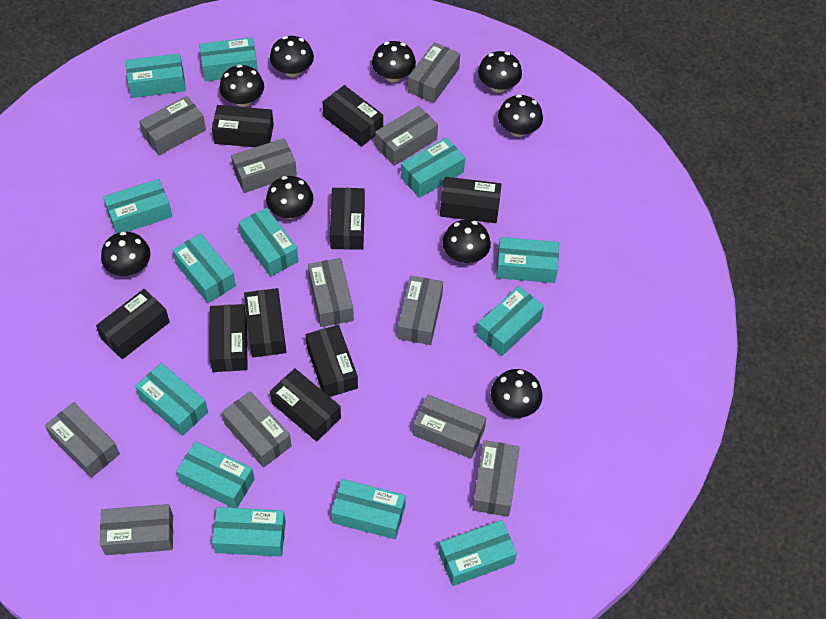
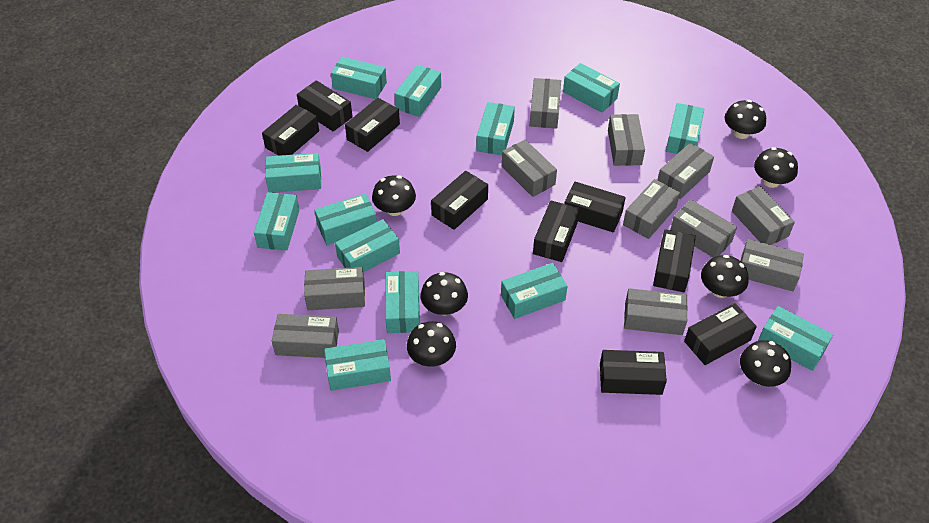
black mushroom: 9 -> 7

